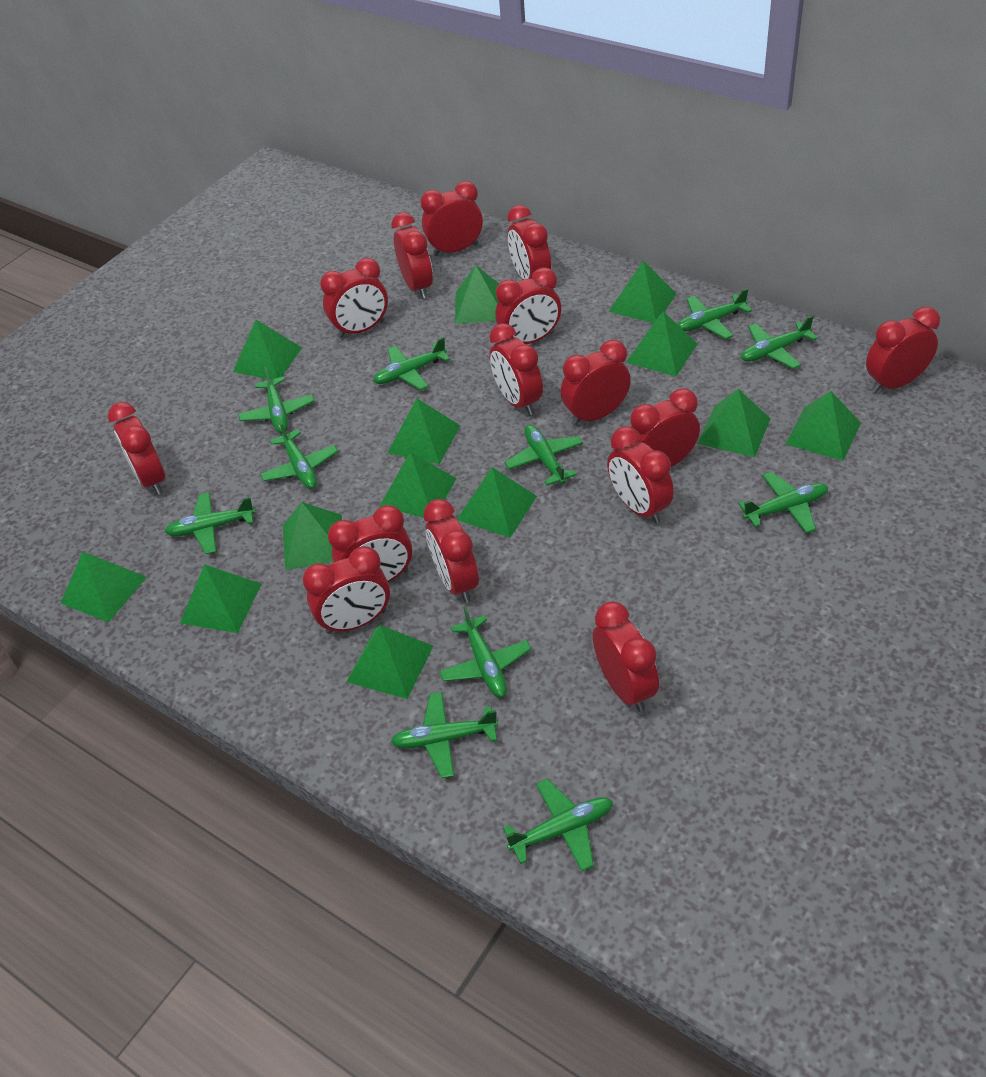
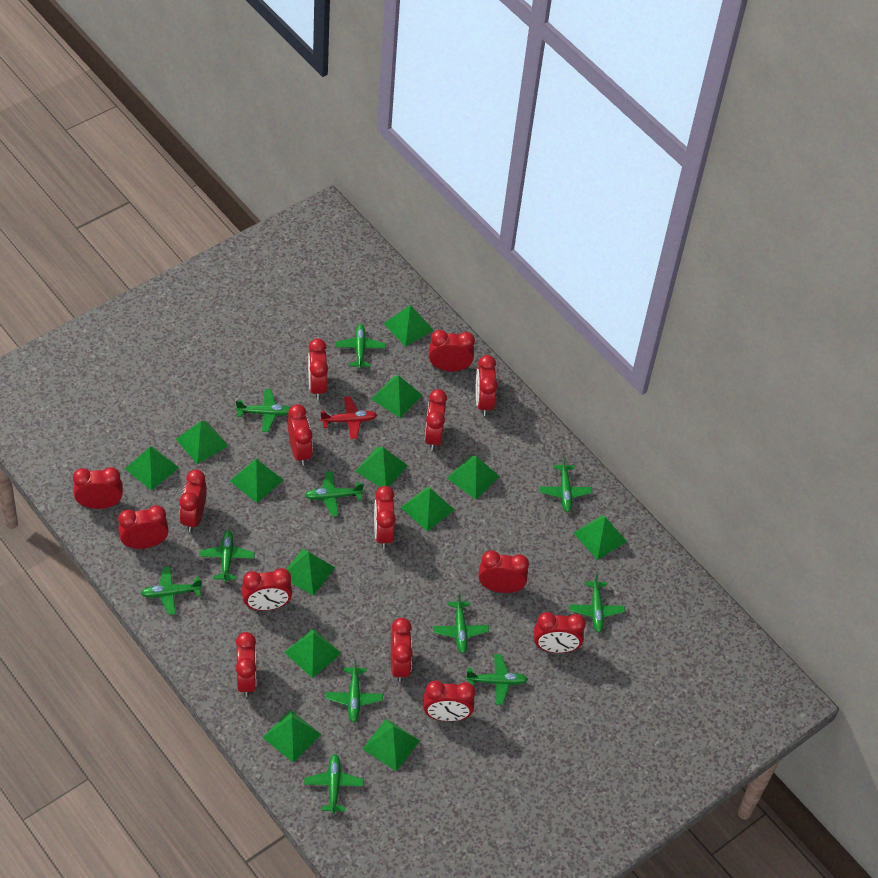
red plane: 0 -> 1

